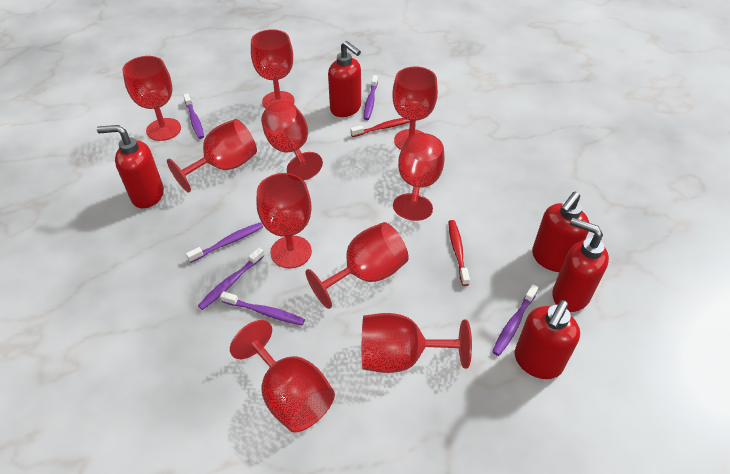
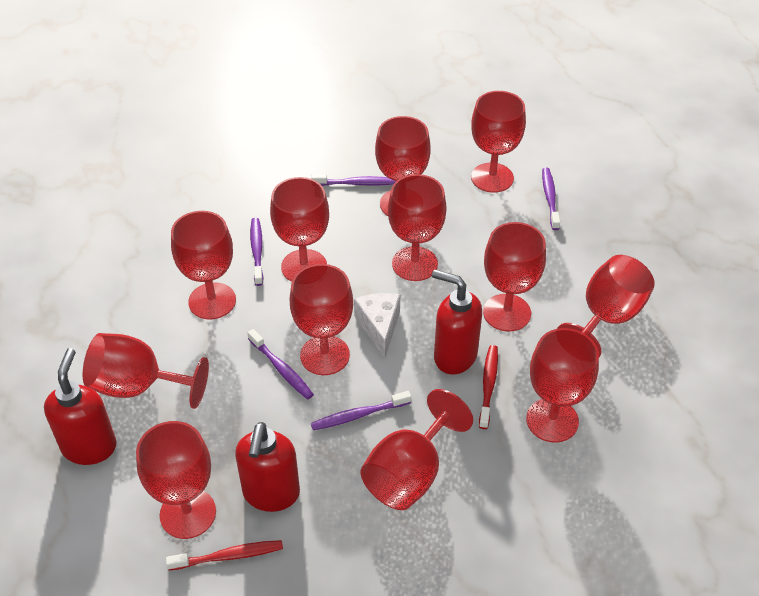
purple toothbrush: 6 -> 5
red goblet: 10 -> 12
red soap dispenser: 5 -> 3
white cheese: 0 -> 1

